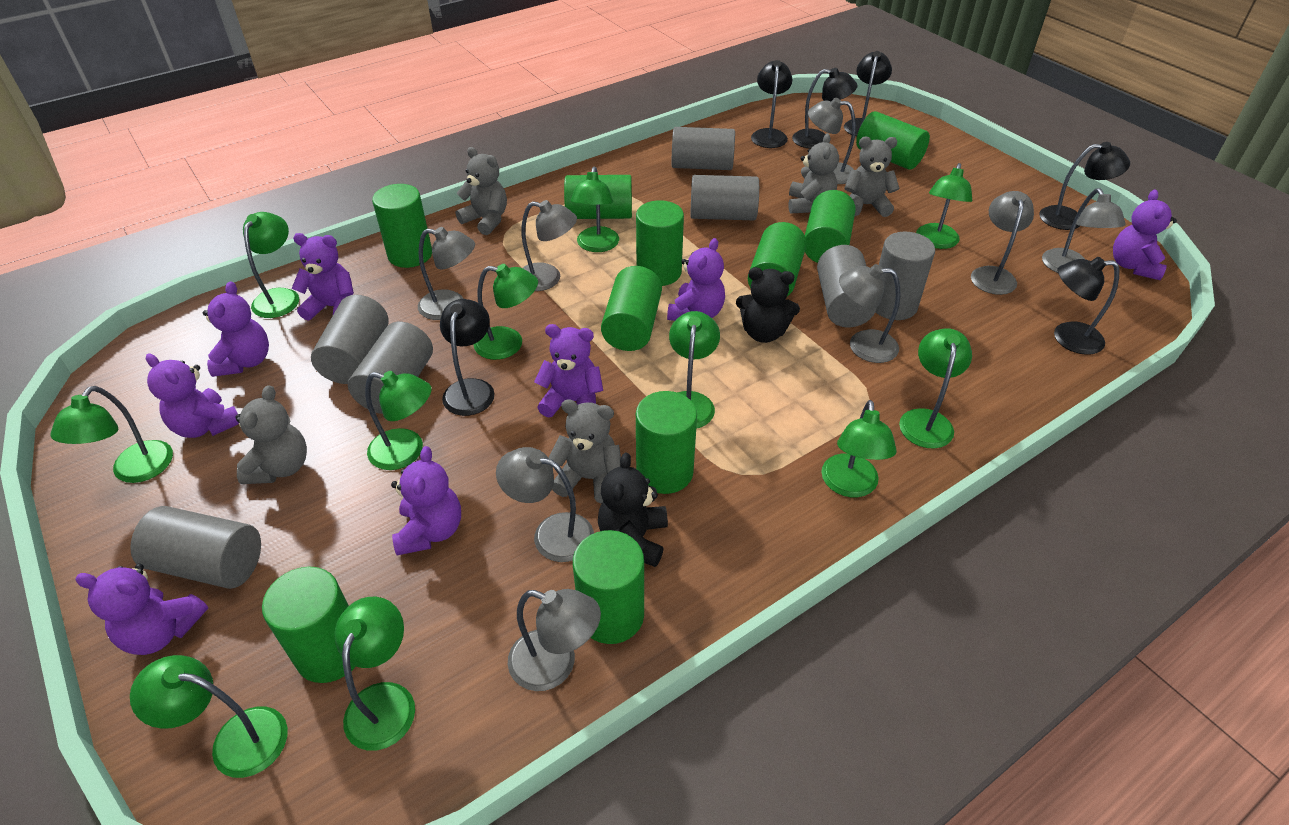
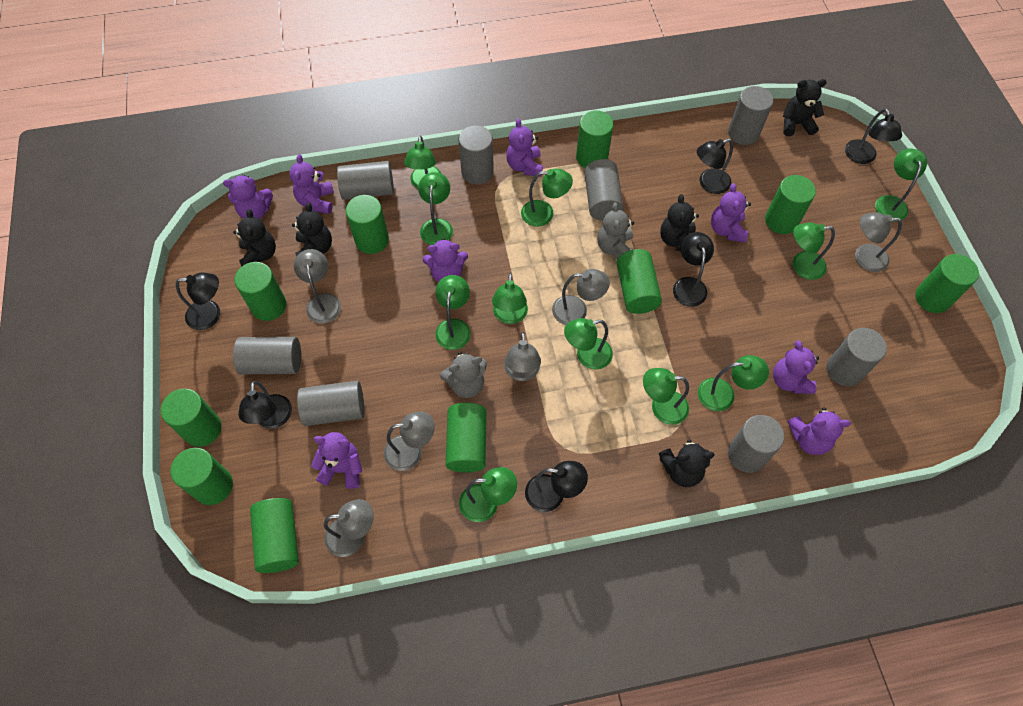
black teddy bear: 2 -> 5
grey cylinder: 7 -> 8
grey lamp: 8 -> 6
grey teddy bear: 5 -> 2

